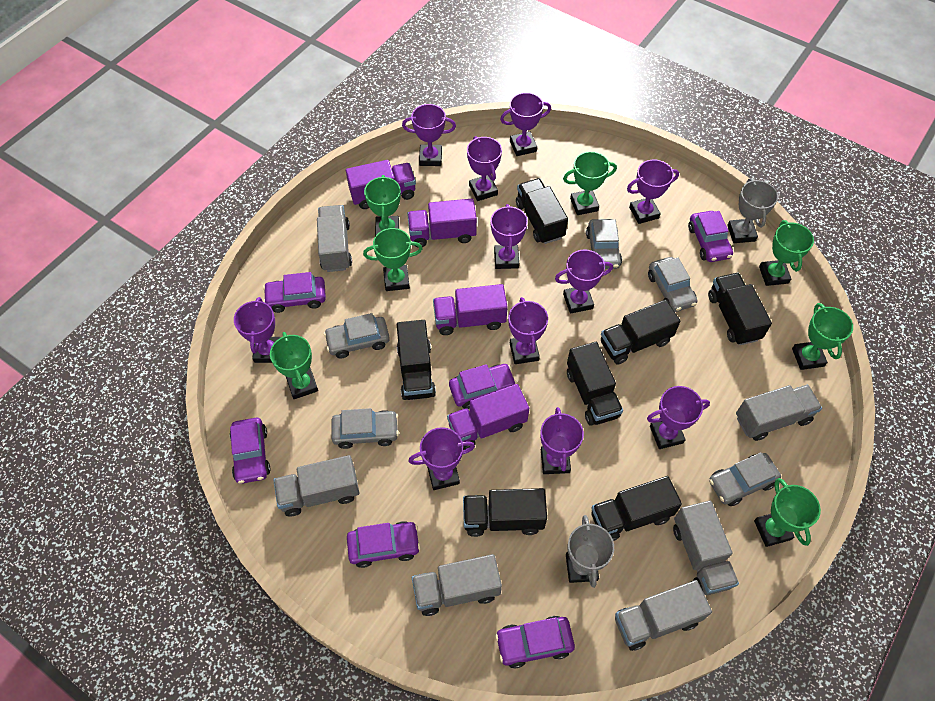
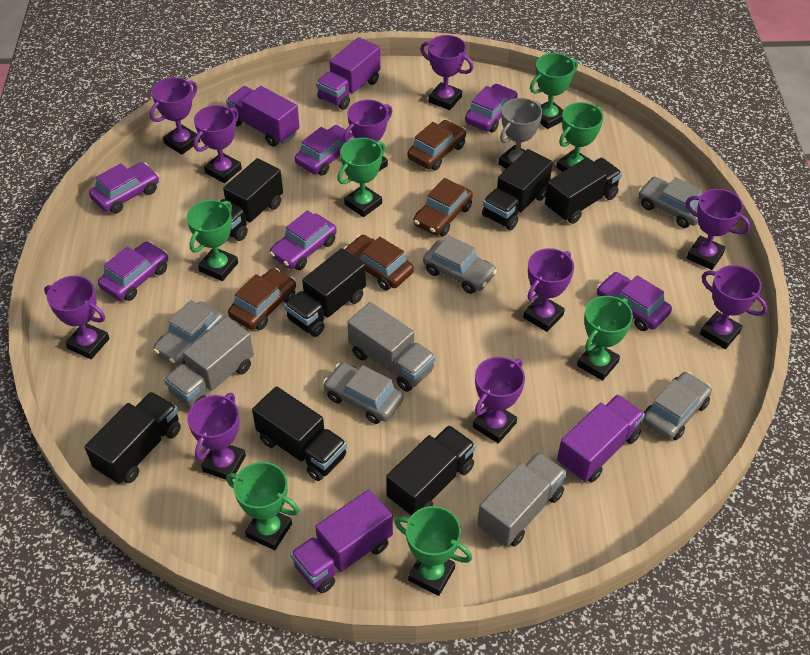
brown car: 0 -> 4
grey trophy: 2 -> 1
grey truck: 6 -> 3
purple trophy: 11 -> 10

